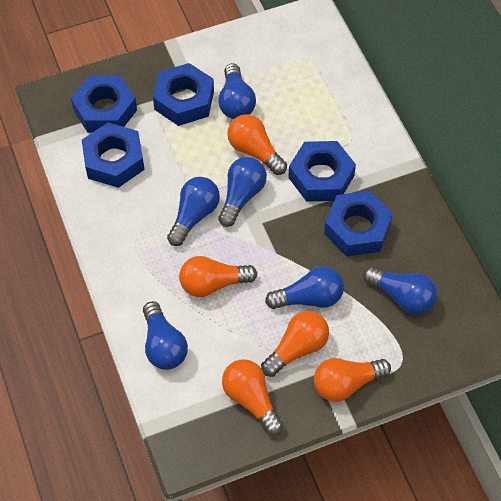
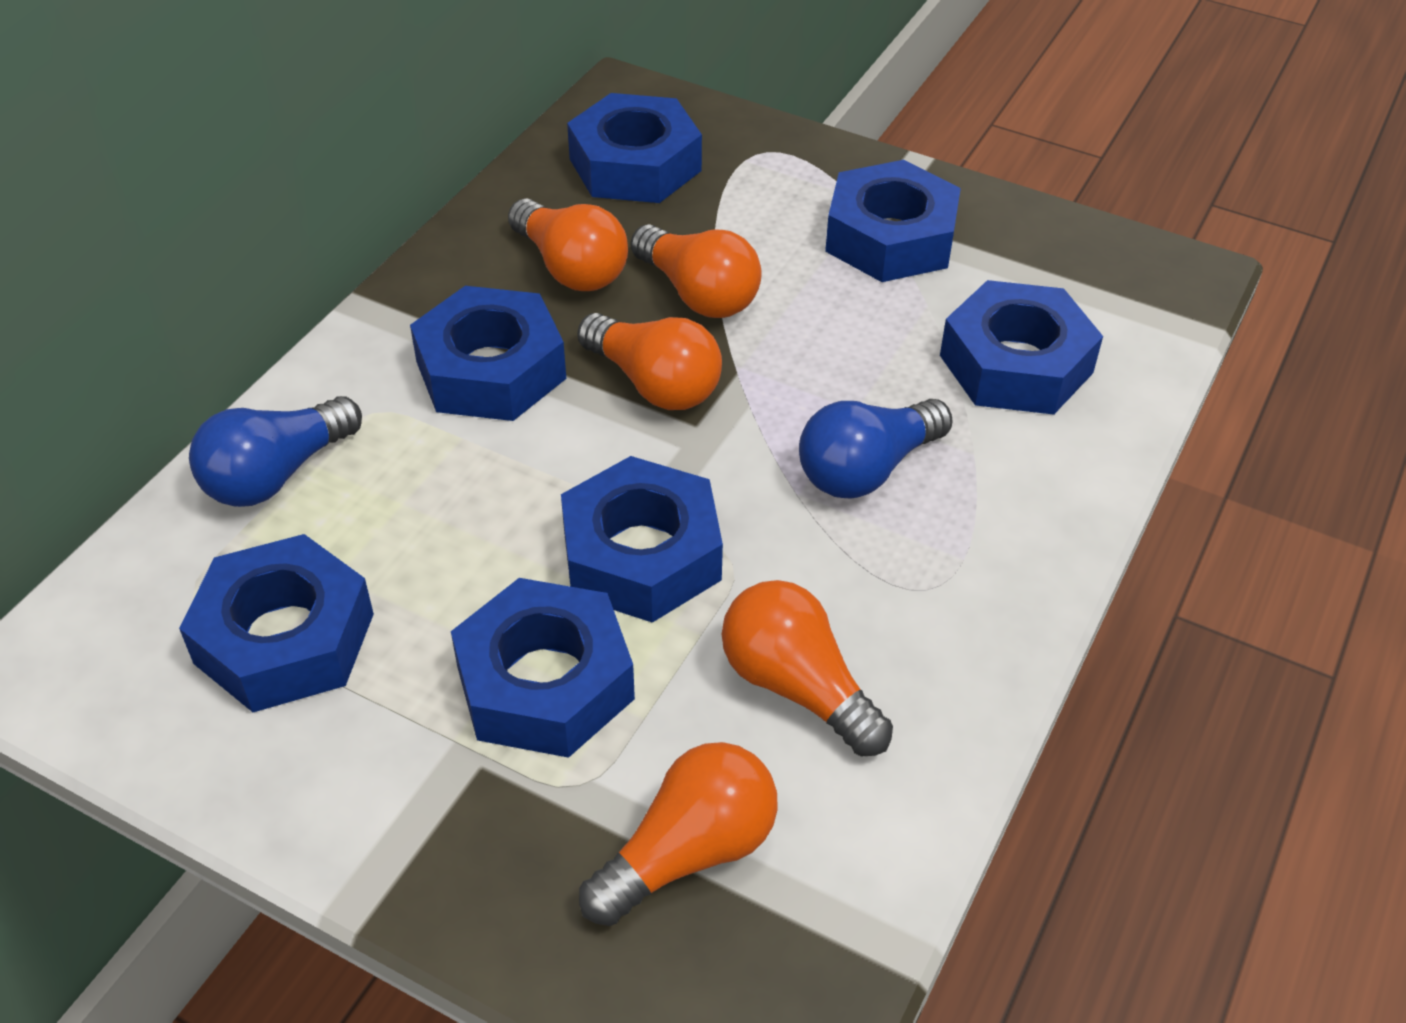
blue light bulb: 6 -> 2
blue nut: 5 -> 7

